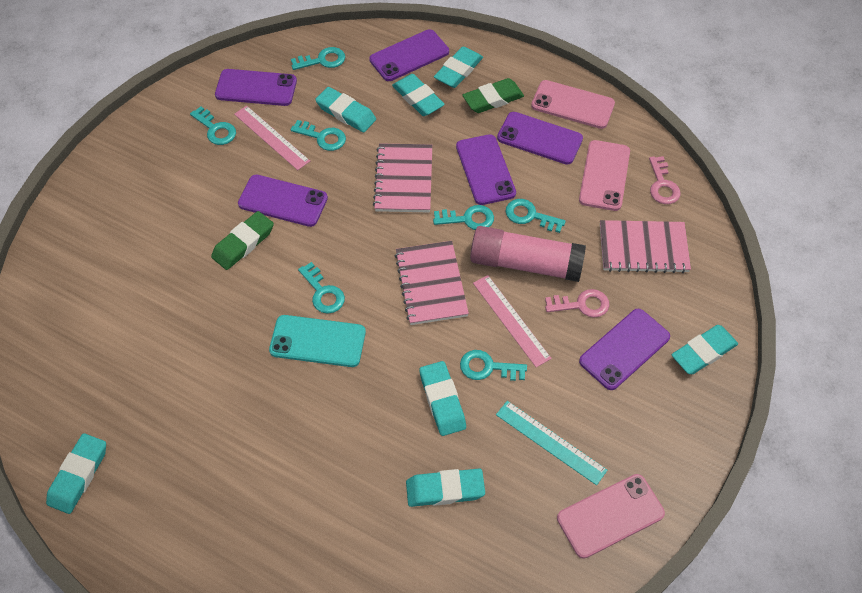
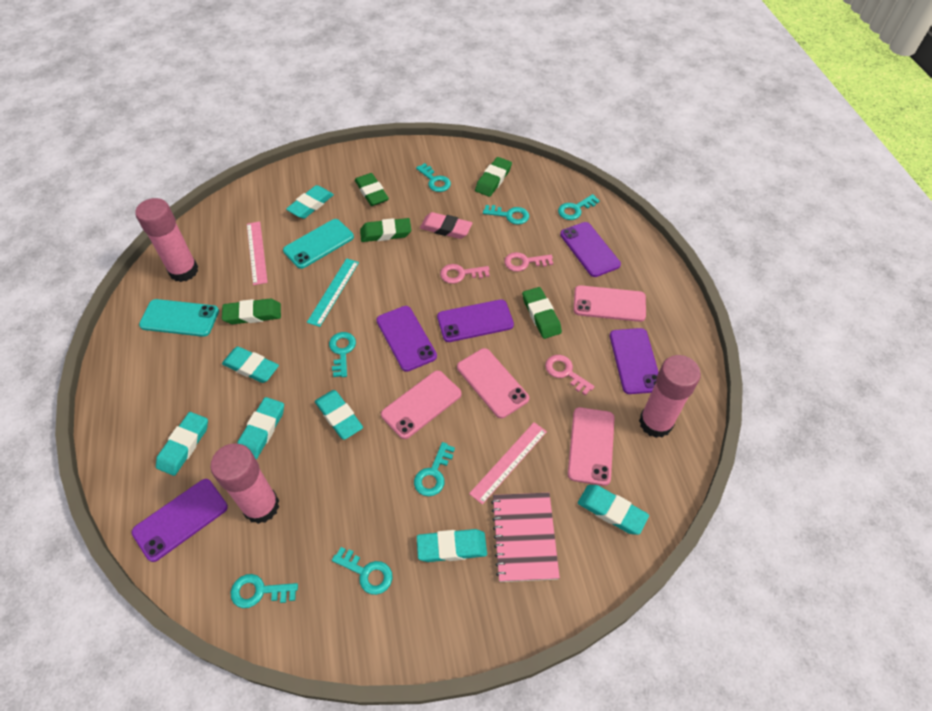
green eraser: 2 -> 5
pink eraser: 0 -> 1
pink glue stick: 1 -> 3
pink key: 2 -> 3
pink notebook: 3 -> 1
pink phone: 3 -> 4
purple phone: 6 -> 5
turquoise phone: 1 -> 2

